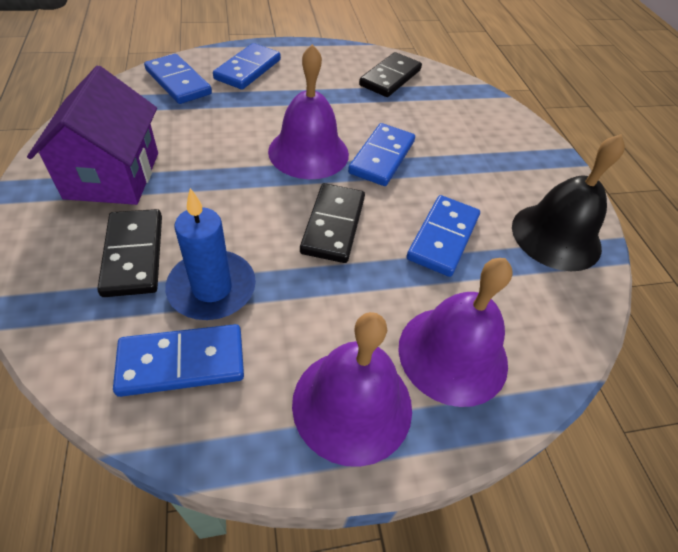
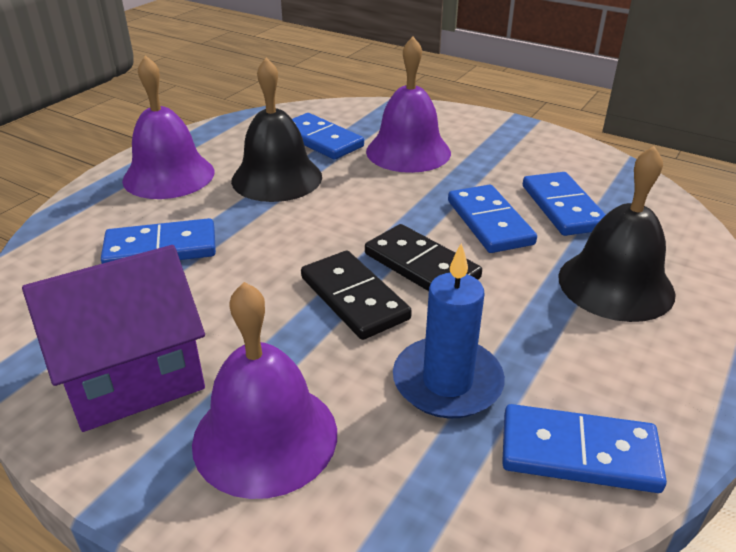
black bell: 1 -> 2
black domino: 3 -> 2

